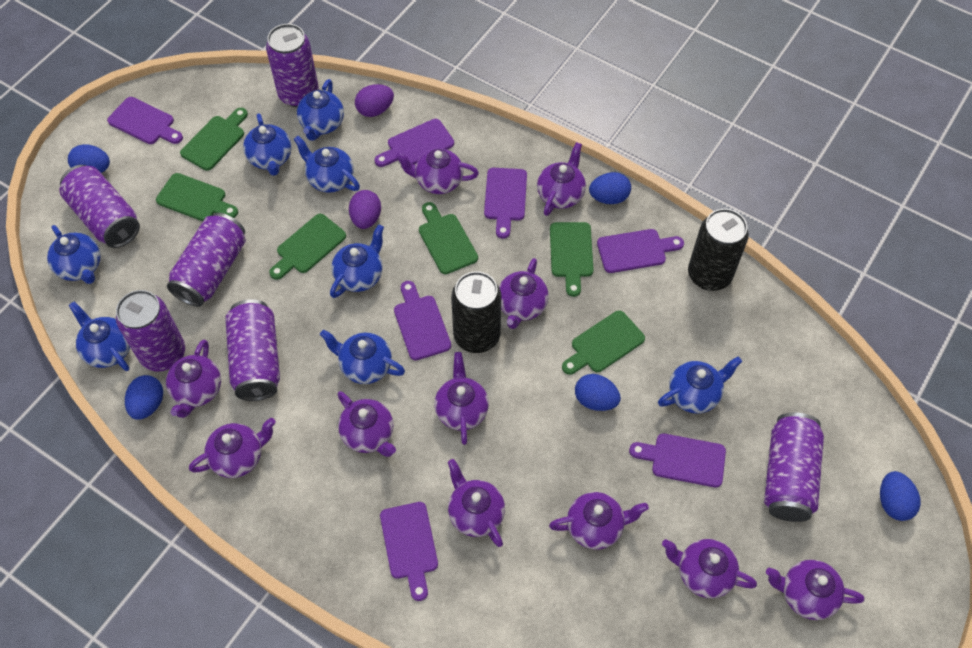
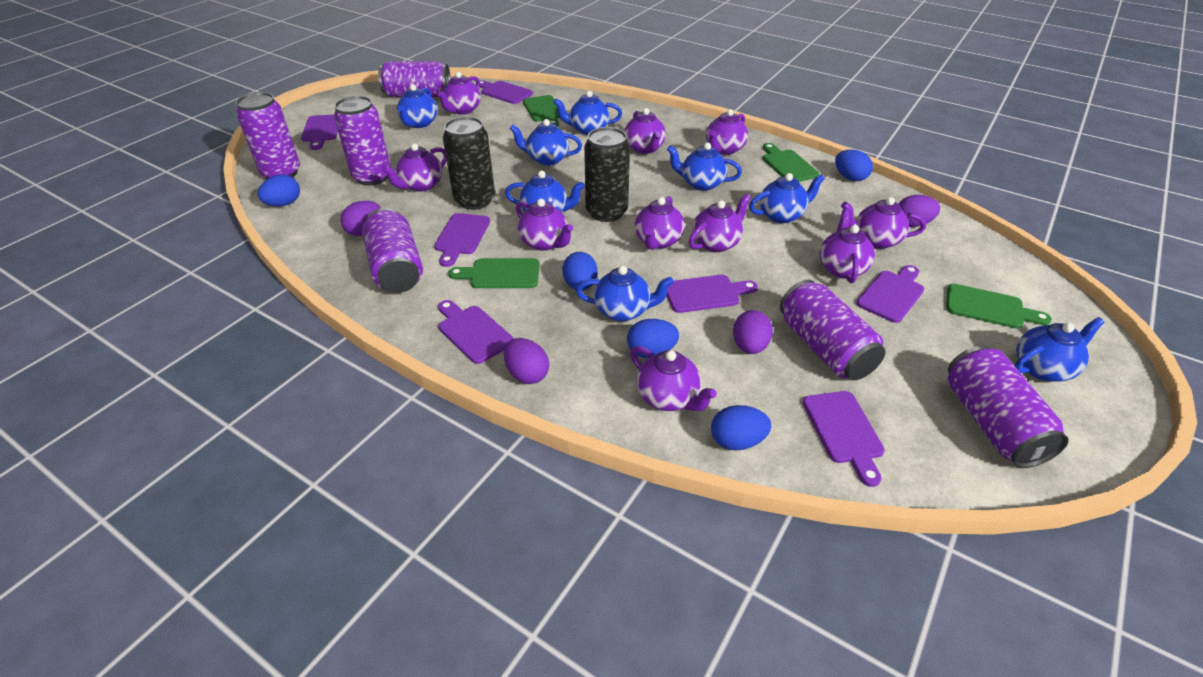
green cutting board: 6 -> 4
purple egg: 2 -> 4
purple teapot: 11 -> 10

